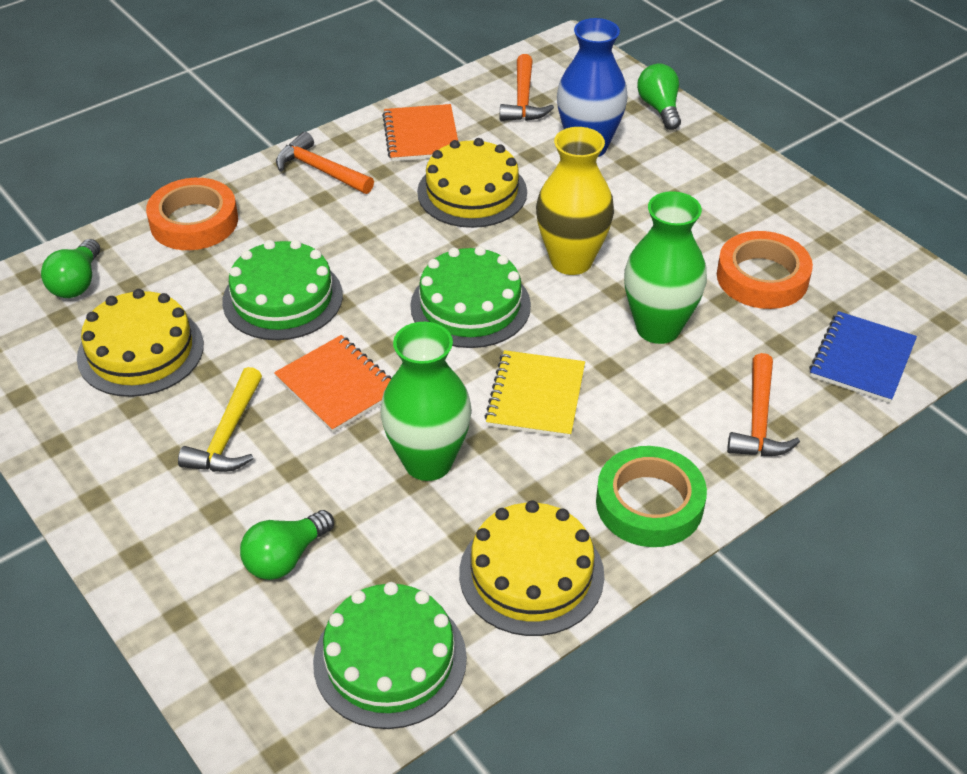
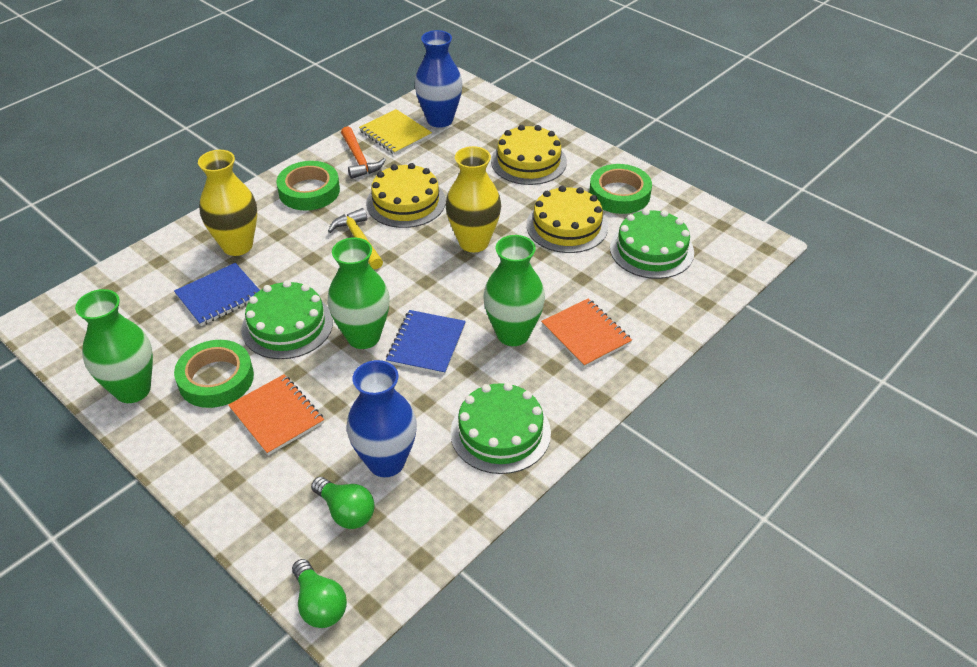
blue notebook: 1 -> 2
blue vase: 1 -> 2
green light bulb: 3 -> 2
green tape: 1 -> 3
green vase: 2 -> 3
orange hammer: 3 -> 1
orange tape: 2 -> 0
yellow vase: 1 -> 2

